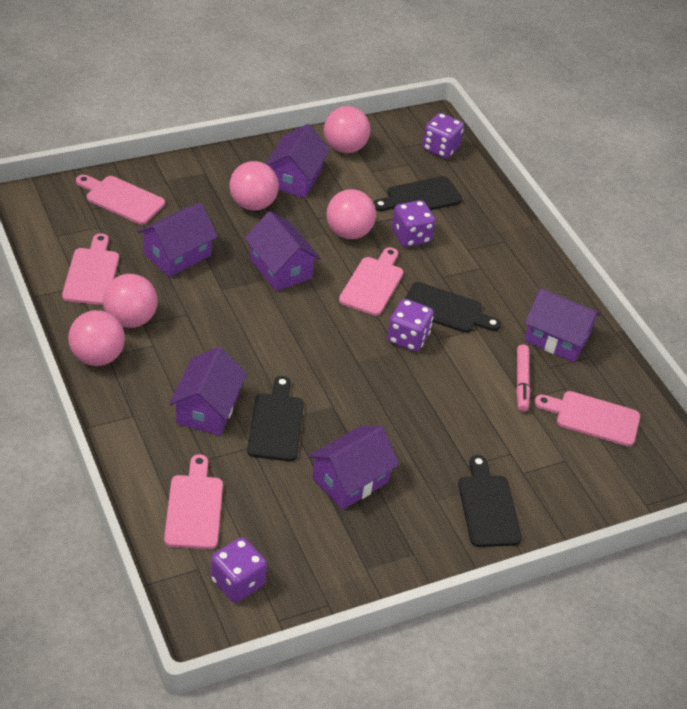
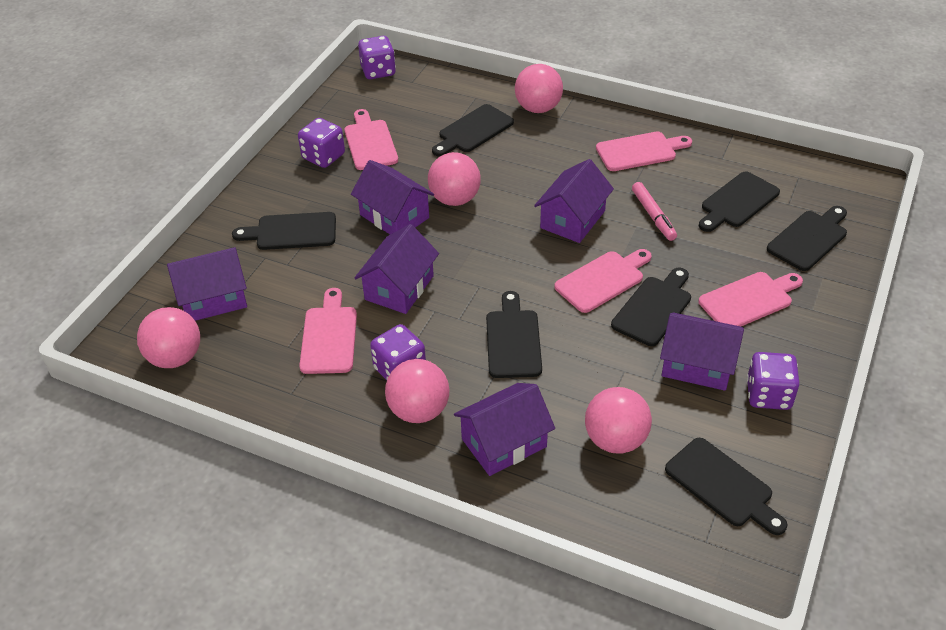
black cutting board: 4 -> 7

